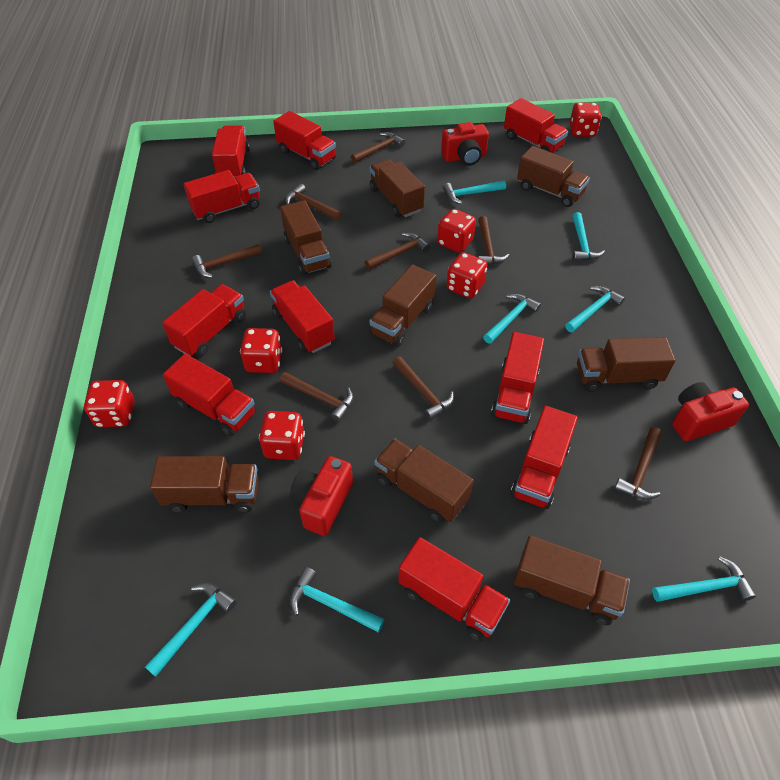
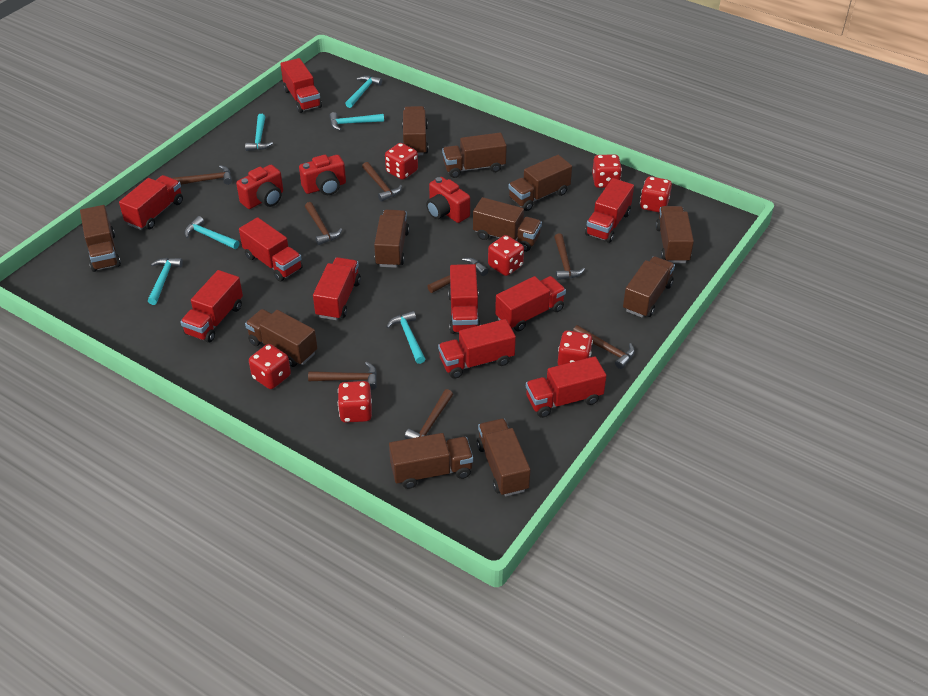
brown truck: 8 -> 11
red dice: 6 -> 7
turquoise hammer: 7 -> 6

